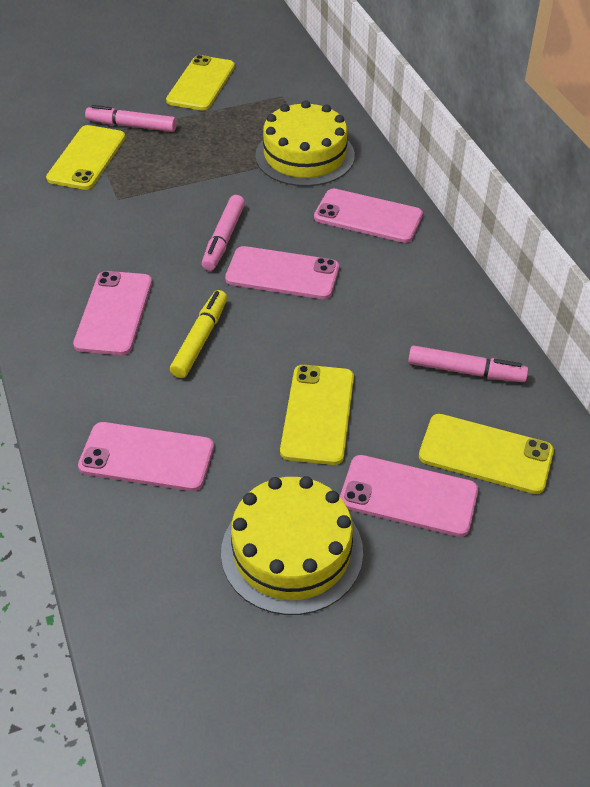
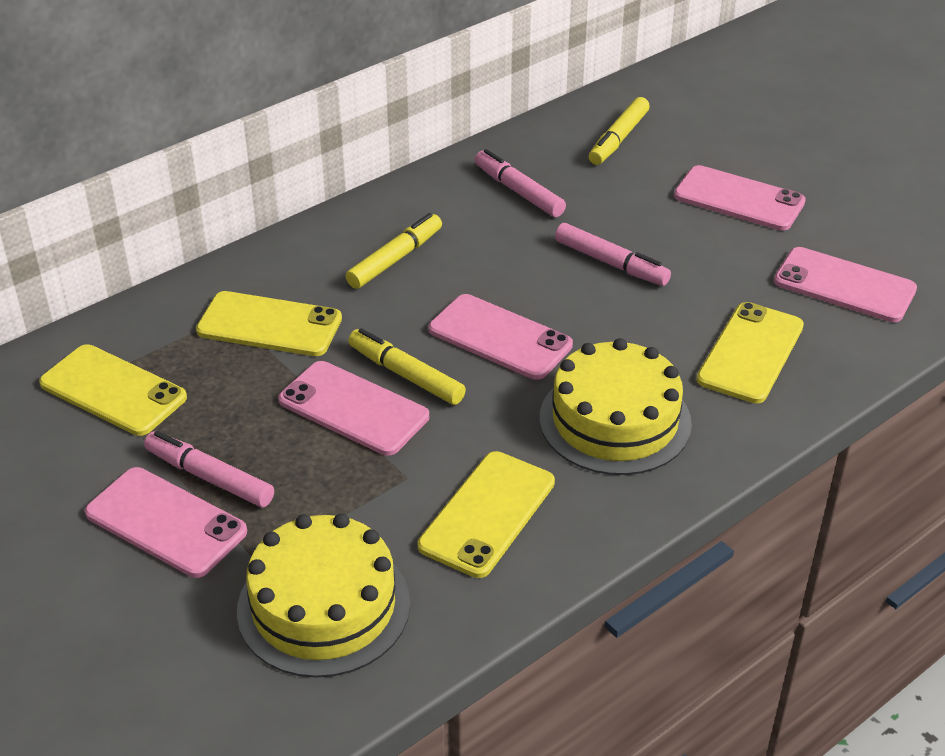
yellow marker: 1 -> 3

